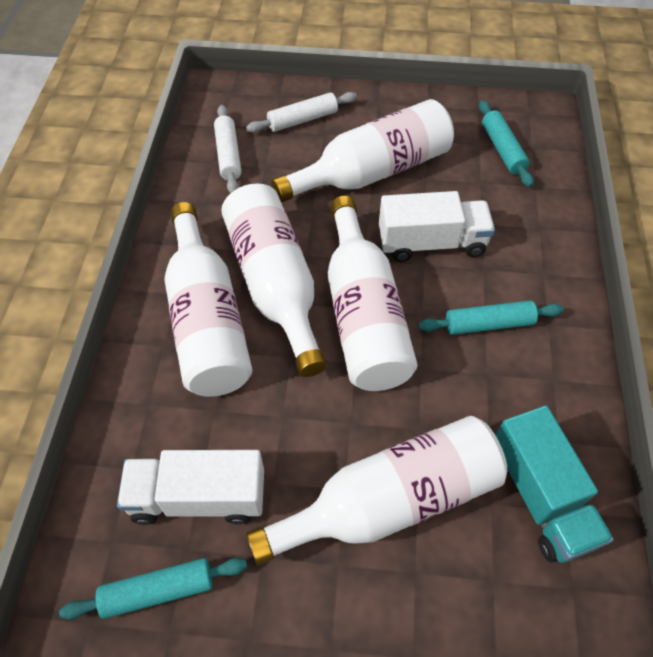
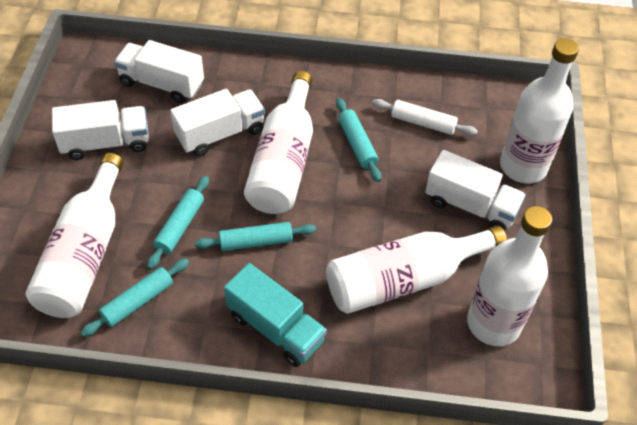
turquoise rolling pin: 3 -> 4
white rolling pin: 2 -> 1
white truck: 2 -> 4

